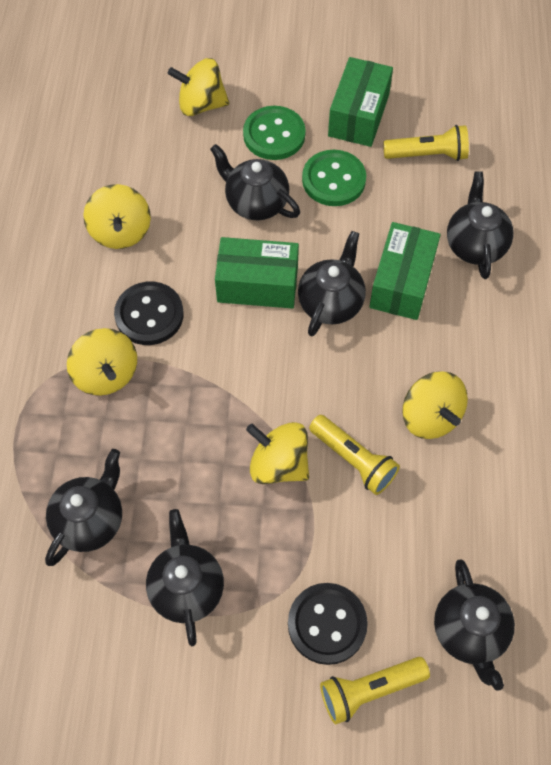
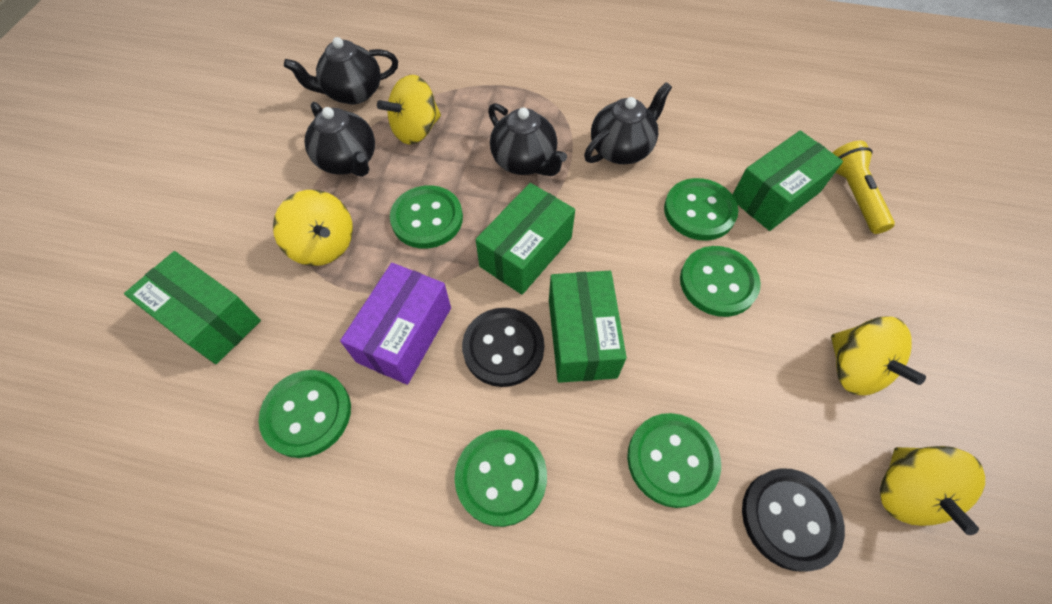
black teapot: 6 -> 4
green box: 3 -> 4
green button: 2 -> 6
purple box: 0 -> 1
yellow flashlight: 3 -> 1
yellow spinning top: 5 -> 4

